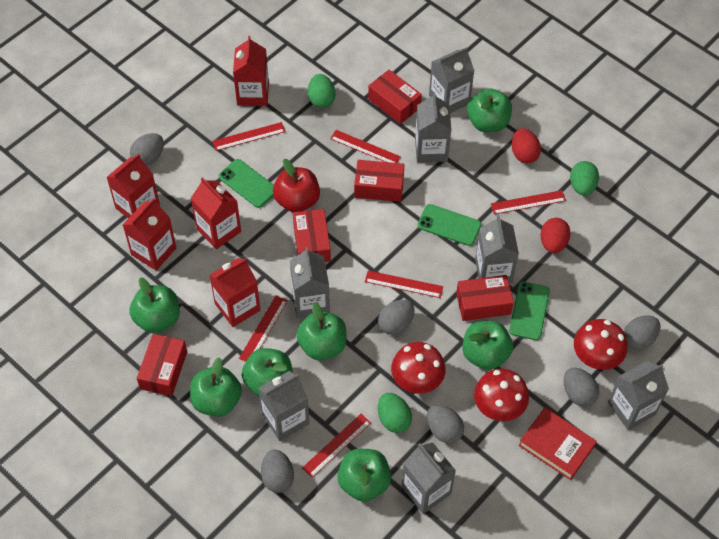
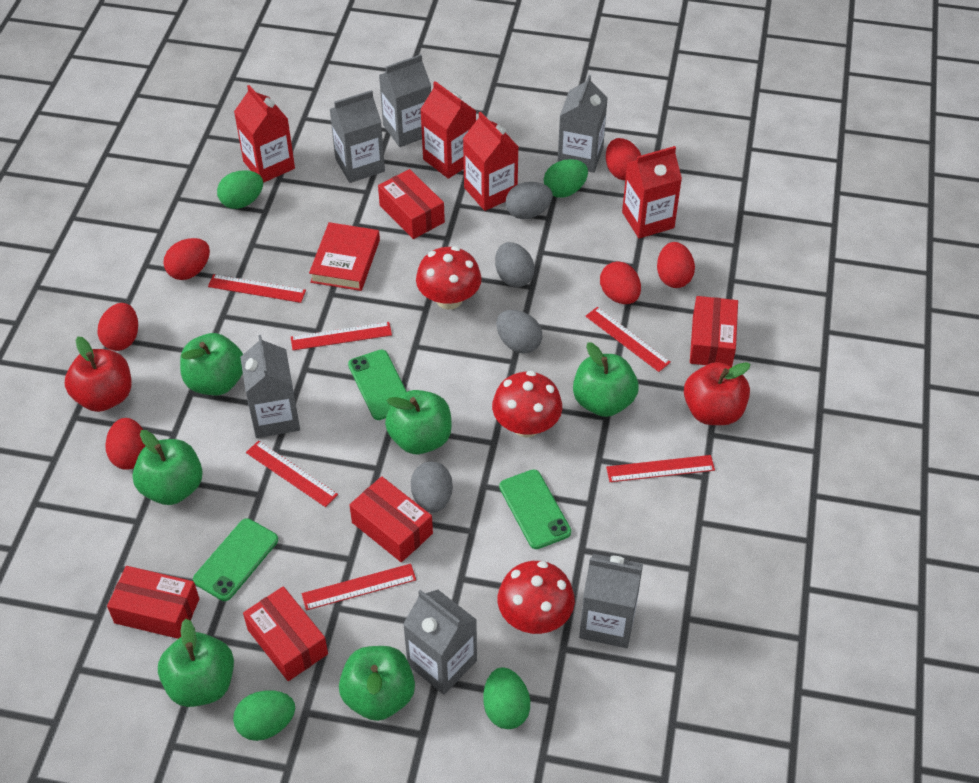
green apple: 7 -> 6
green egg: 3 -> 4
grey carton: 7 -> 6
grey egg: 6 -> 4
red apple: 1 -> 2
red carton: 5 -> 4
red egg: 2 -> 6

